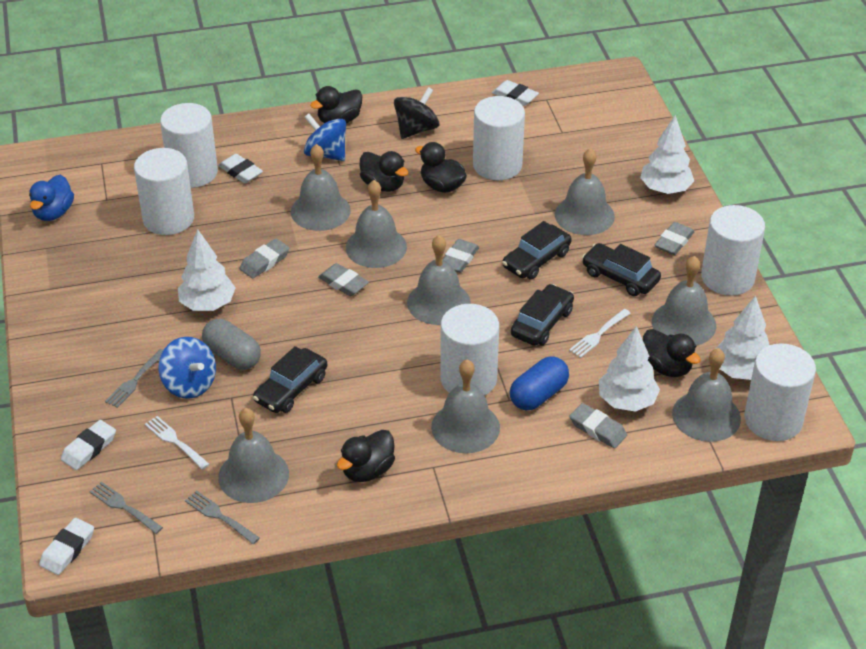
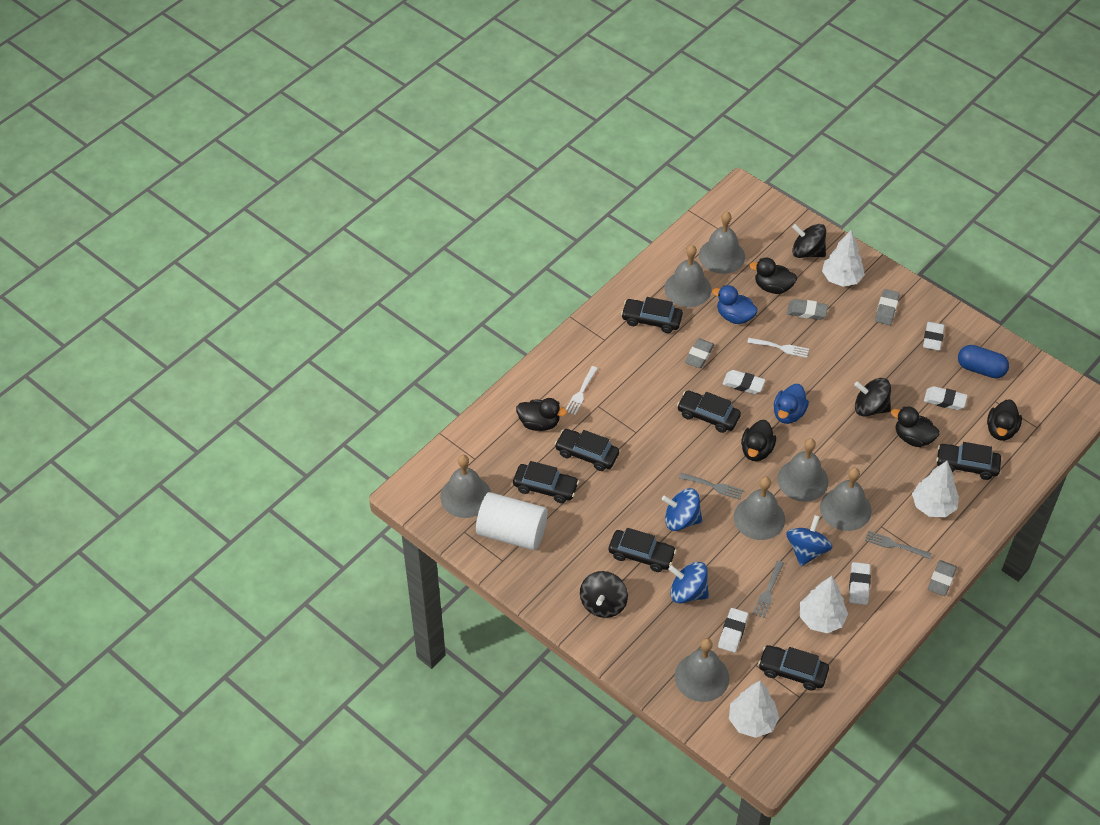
black car: 4 -> 7
black spinning top: 1 -> 3
blue duck: 1 -> 2
blue spinning top: 2 -> 3
grey bell: 8 -> 7
grey capsule: 1 -> 0
grey eraser: 5 -> 4
white cylinder: 6 -> 1
white eraser: 4 -> 5

